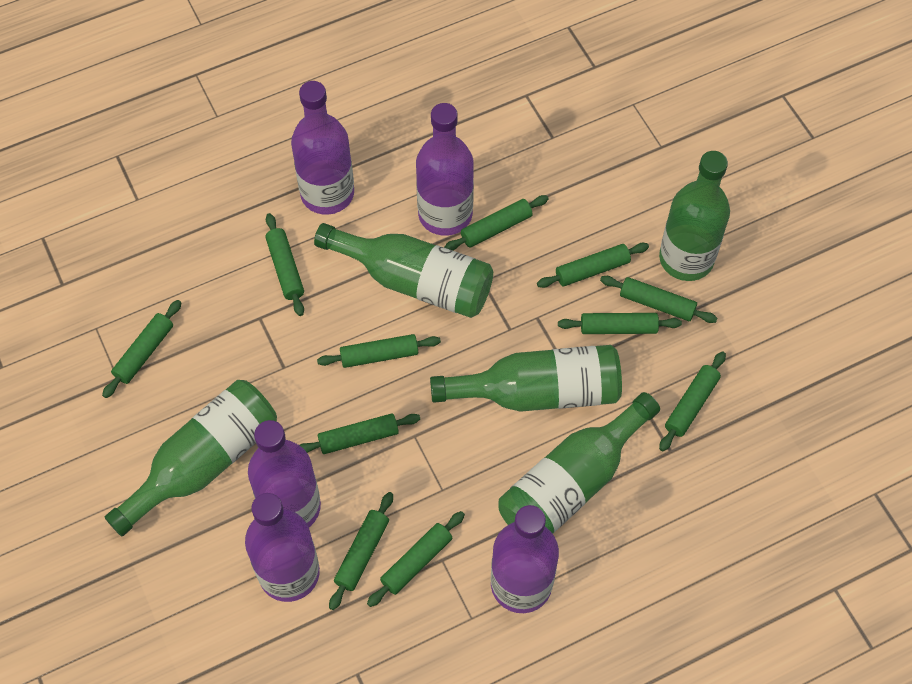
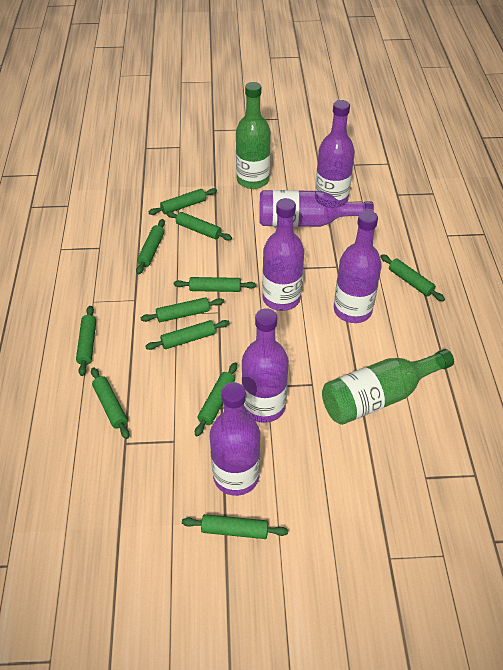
green bottle: 5 -> 2
purple bottle: 5 -> 6

